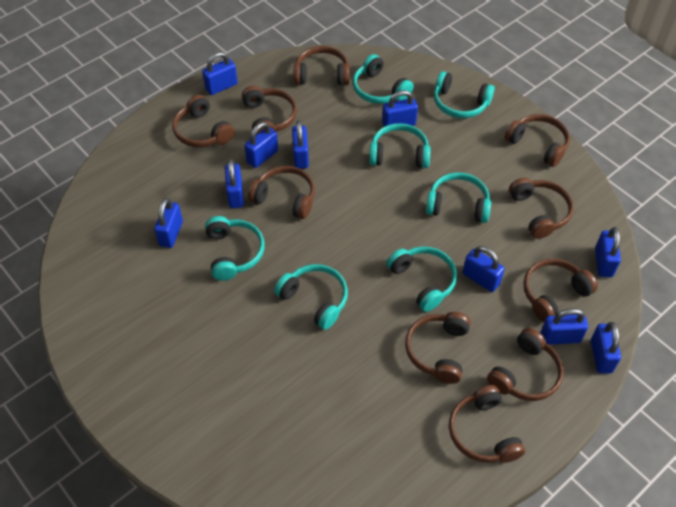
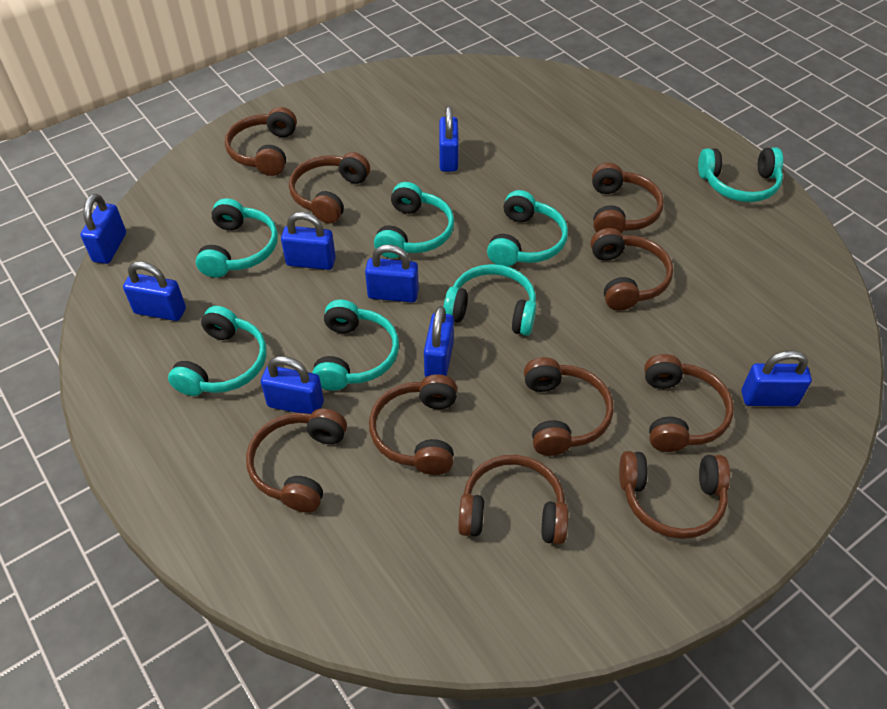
blue padlock: 10 -> 8

